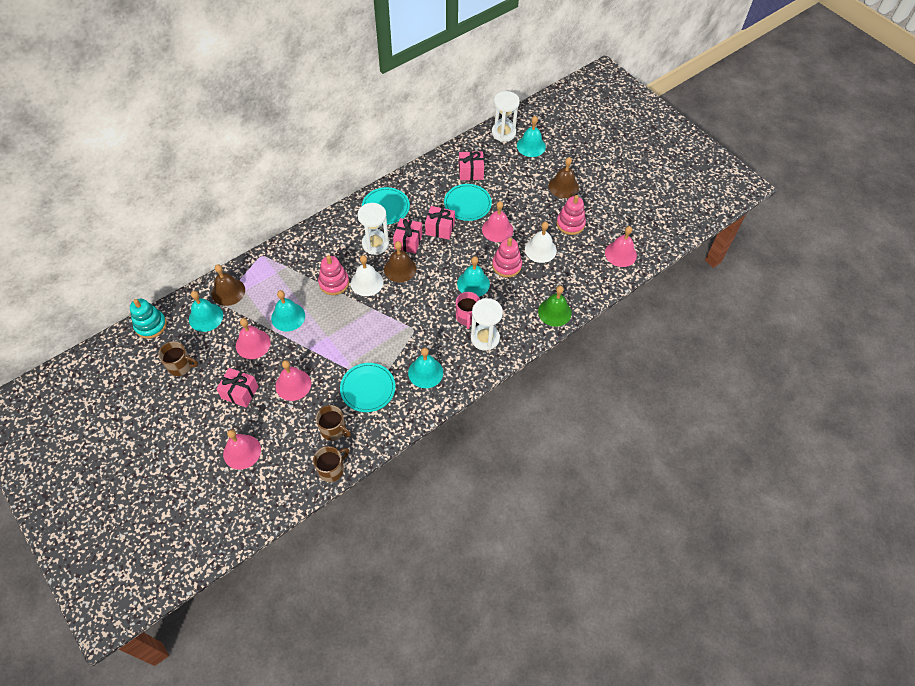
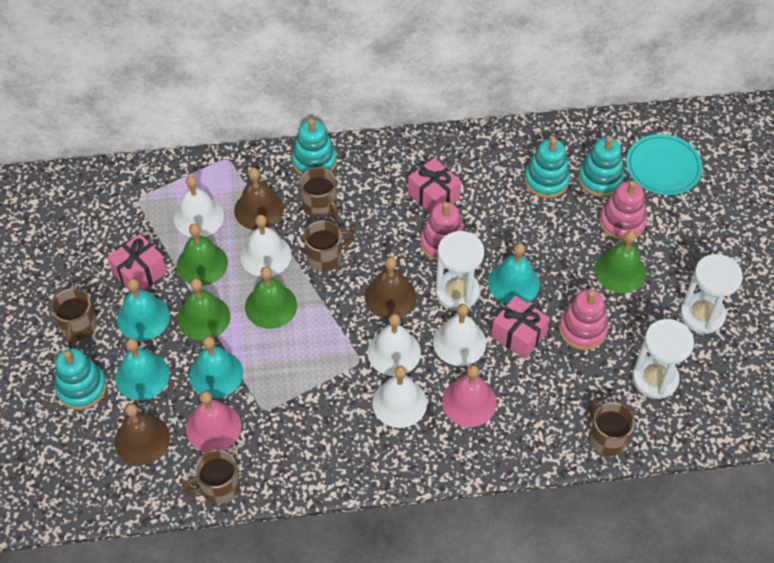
brown mug: 3 -> 5
green bell: 1 -> 4
pink bell: 5 -> 2
pink gift: 4 -> 3
pink mug: 1 -> 0
turquoise bell: 5 -> 4
turquoise plate: 3 -> 1
turquoise stacking toy: 1 -> 4
white bell: 2 -> 5

